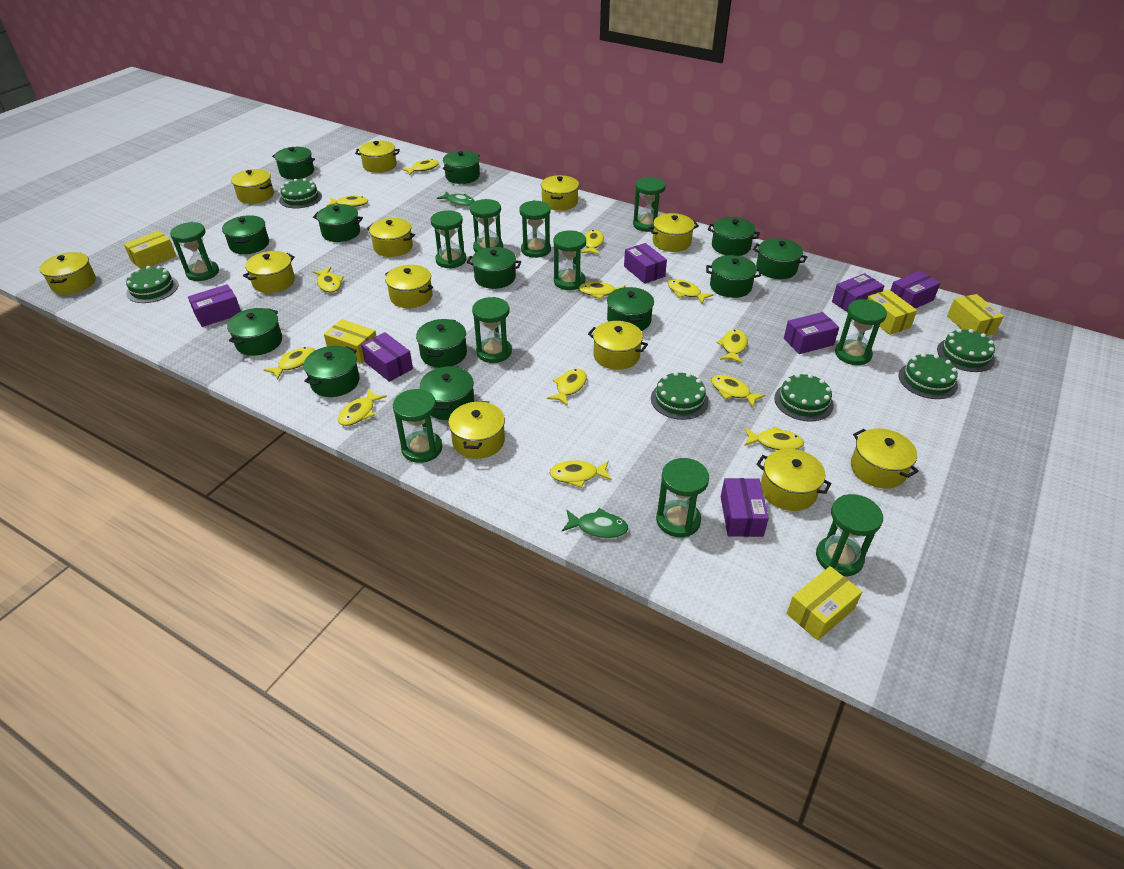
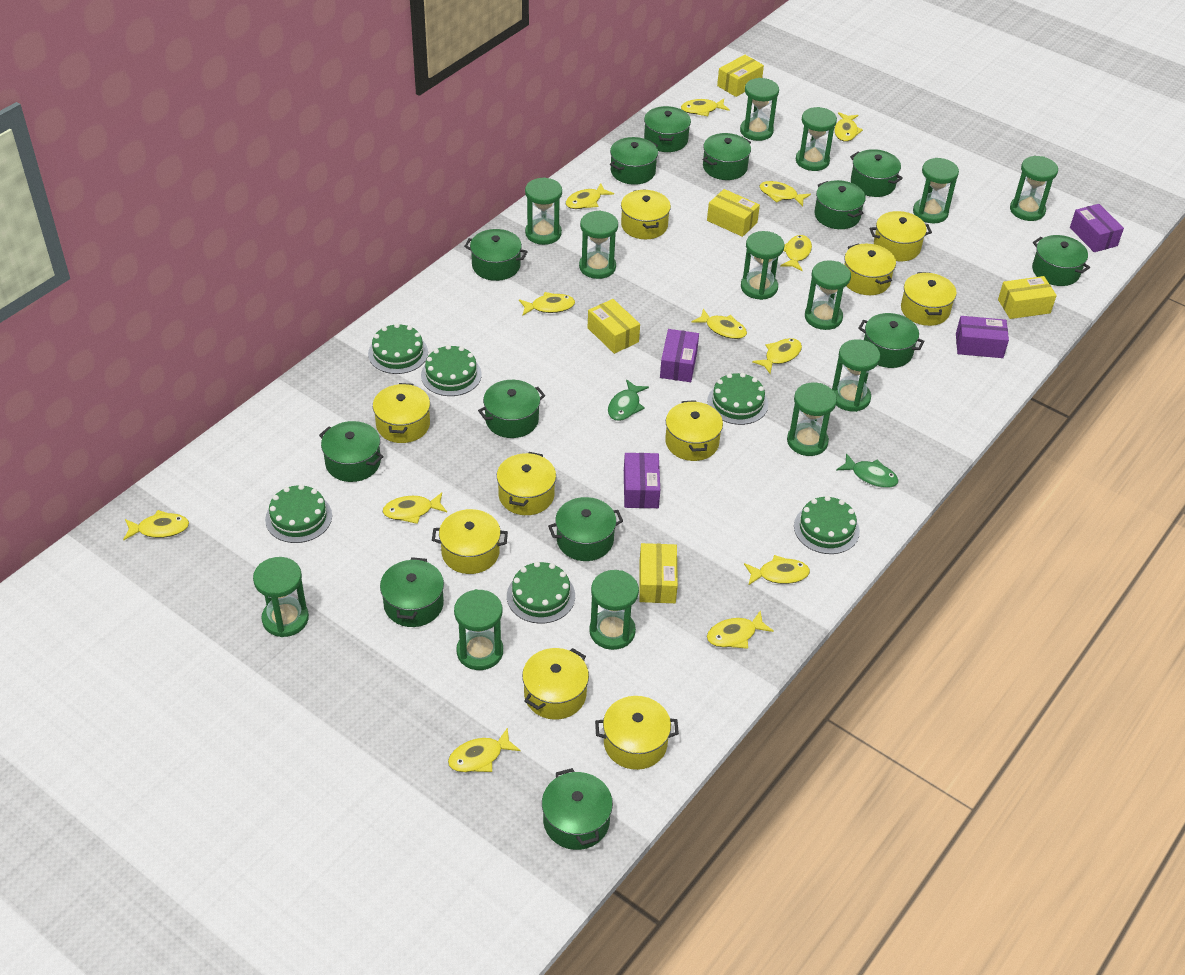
green hourglass: 11 -> 13
purple box: 7 -> 4
yellow pot: 12 -> 10

